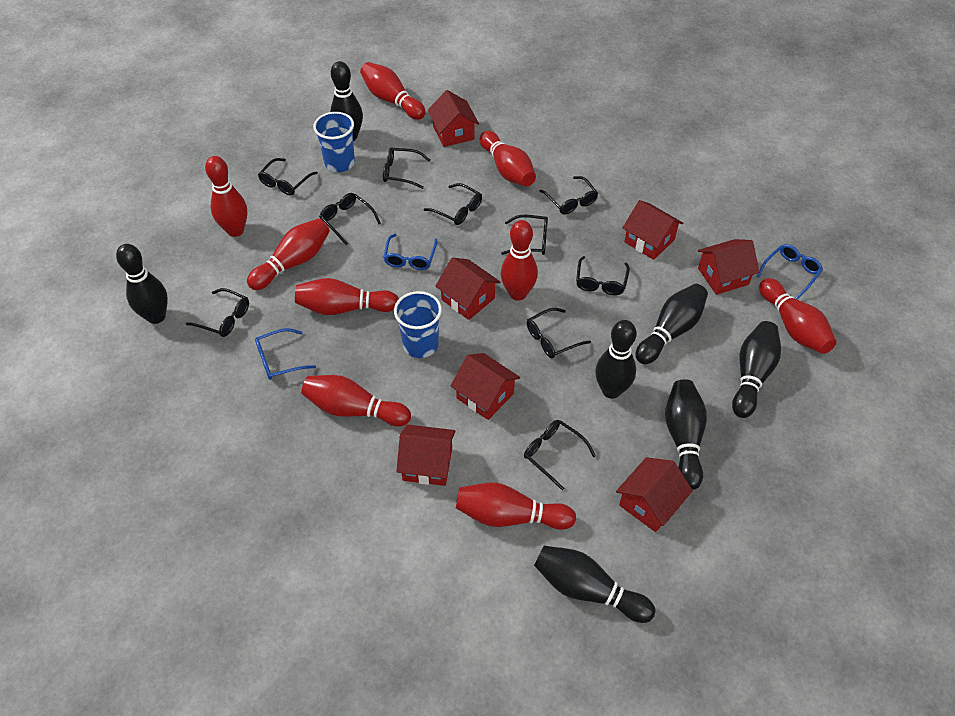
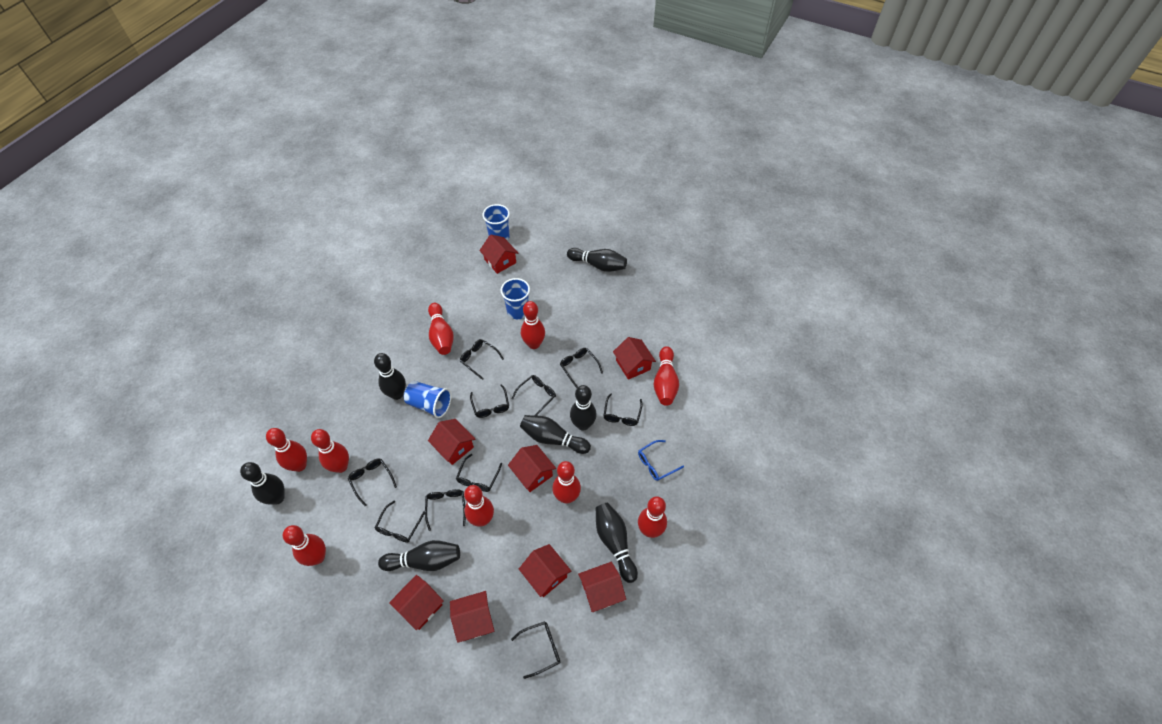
blue cup: 2 -> 3
blue glasses: 3 -> 1
red house: 7 -> 8

